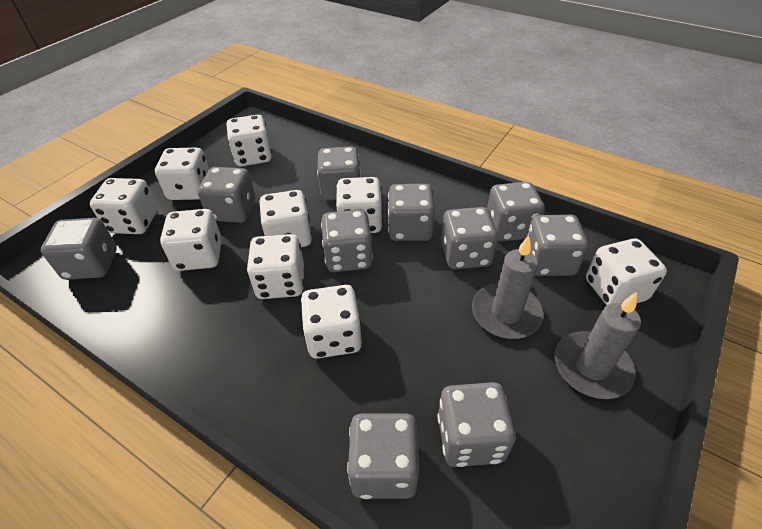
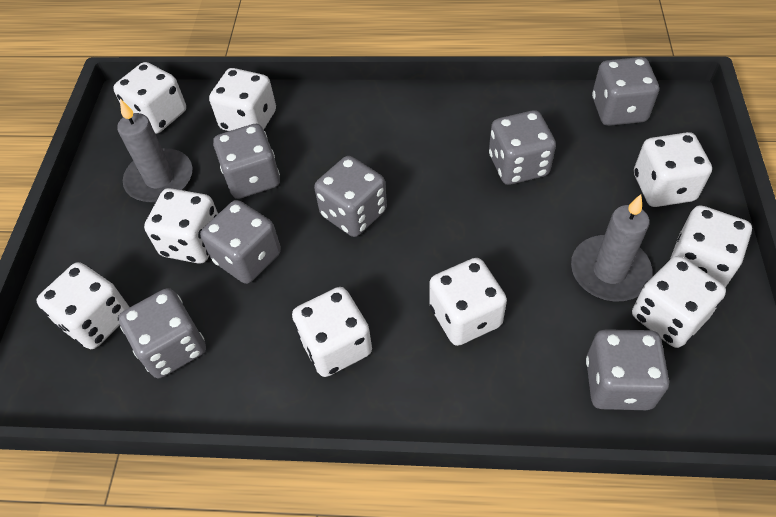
grey dice: 10 -> 7

